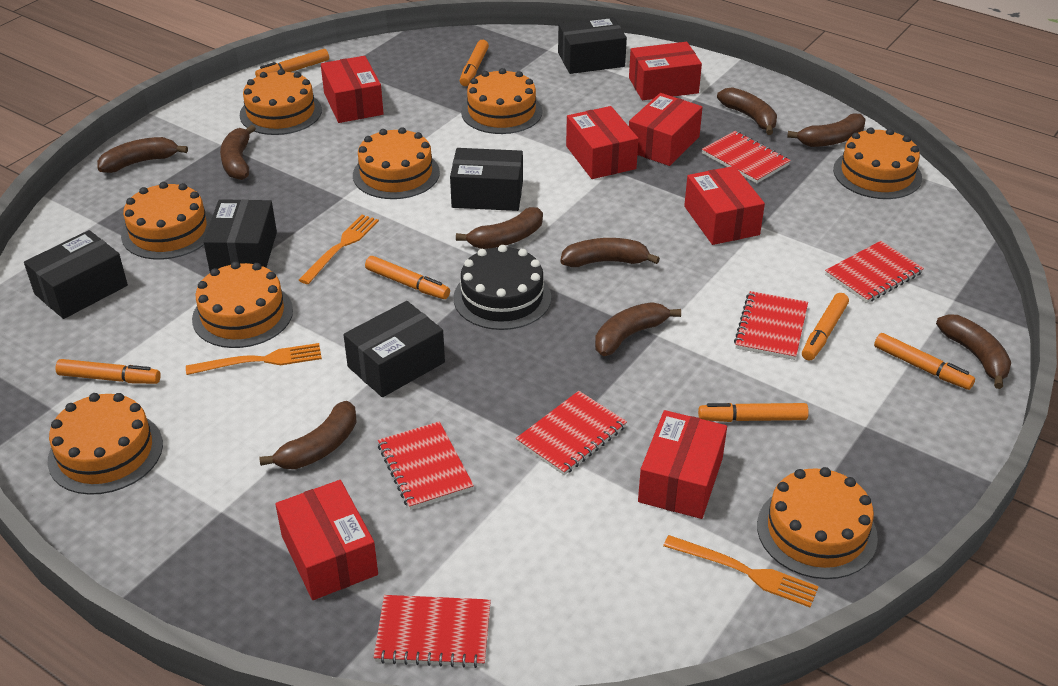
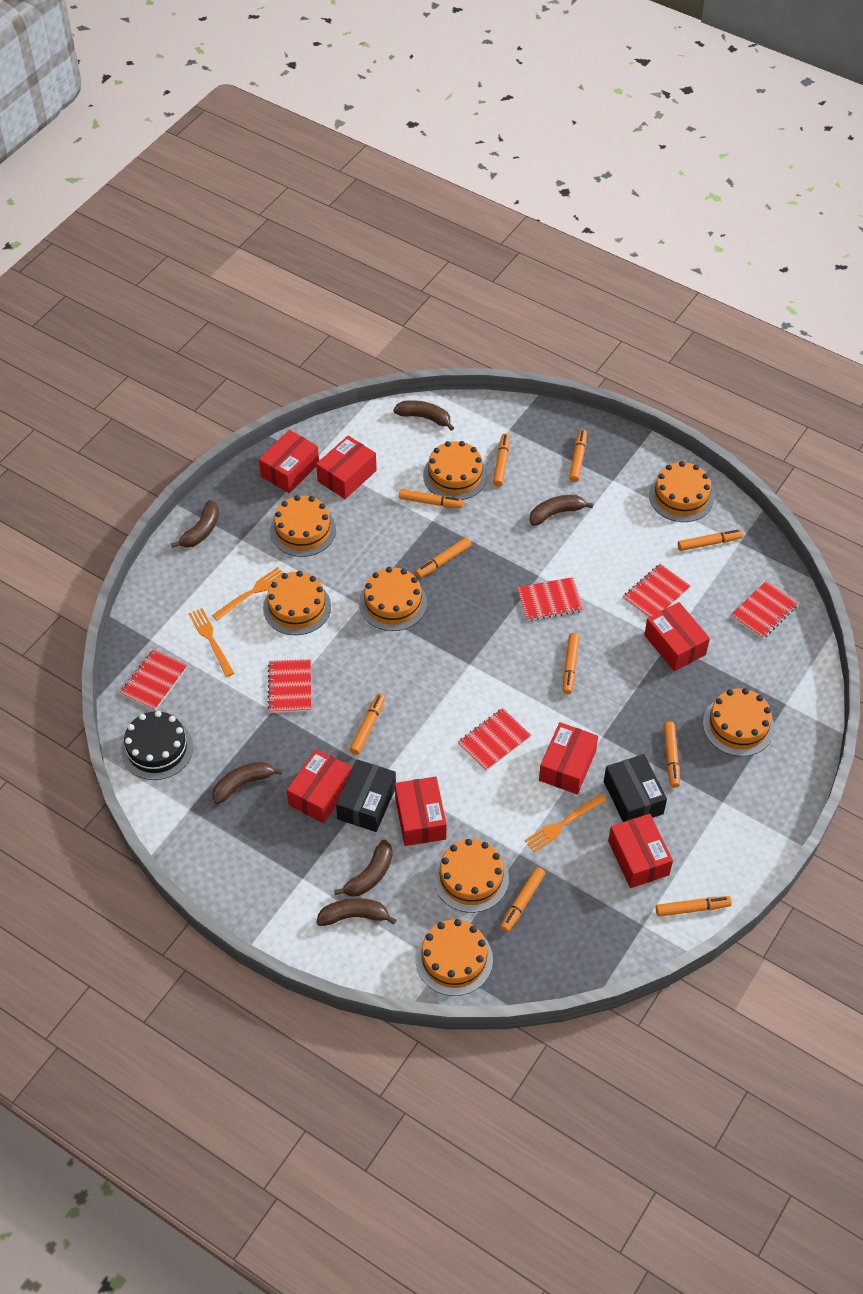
black box: 5 -> 2
brown banana: 9 -> 6
orange marker: 7 -> 10

